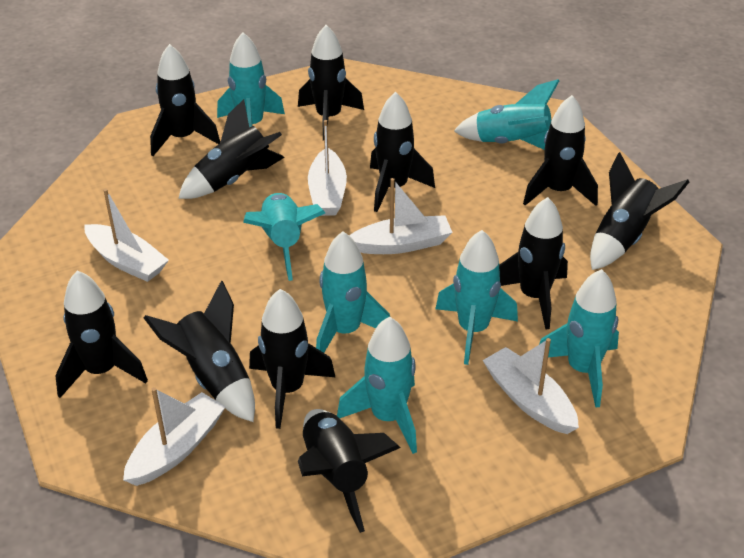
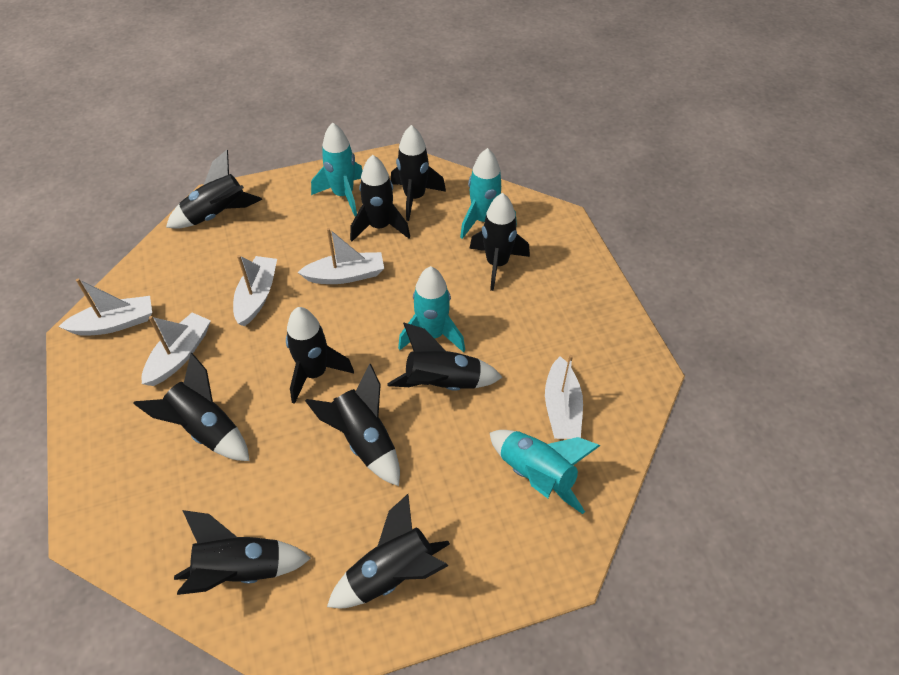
black rocket: 11 -> 10
turquoise rocket: 7 -> 4

